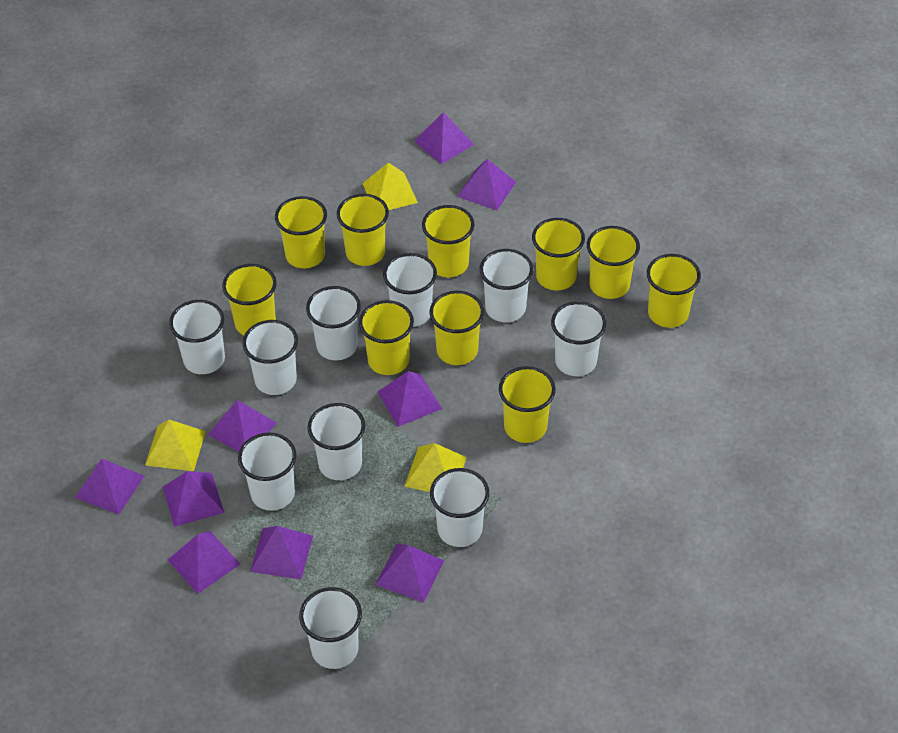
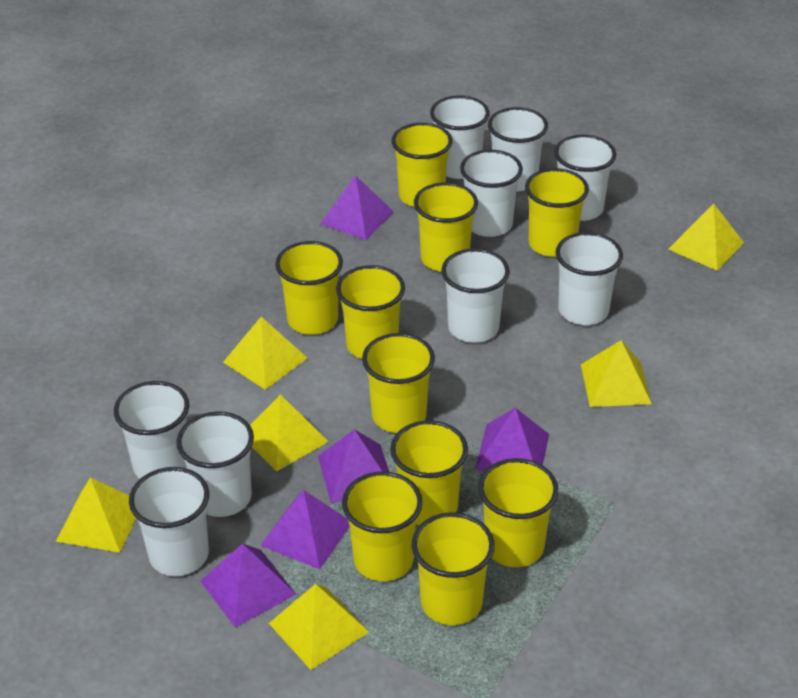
purple pyramid: 9 -> 5
white cup: 10 -> 9
yellow pyramid: 3 -> 6

